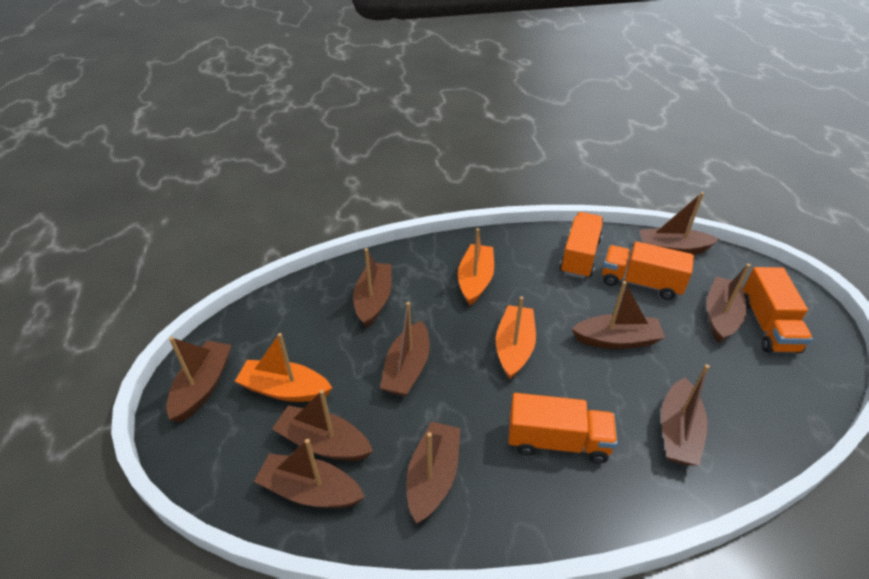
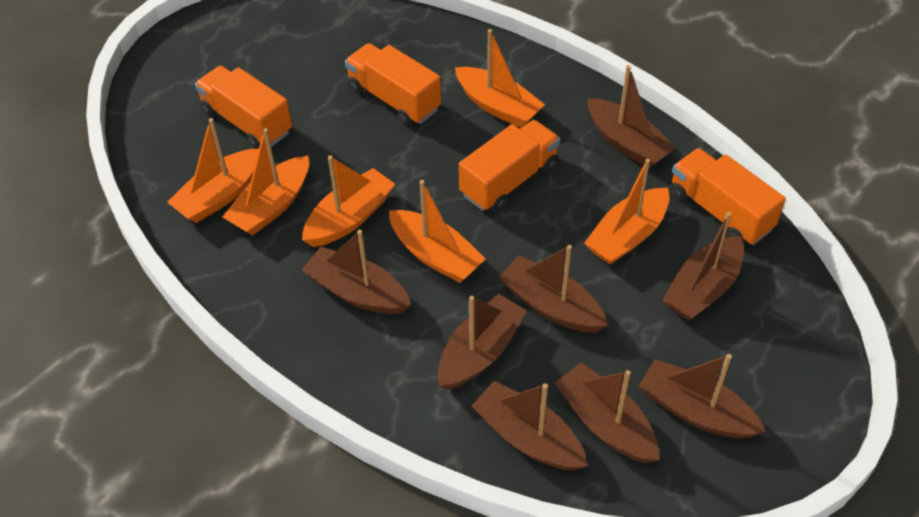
brown boat: 10 -> 8
orange boat: 3 -> 6

